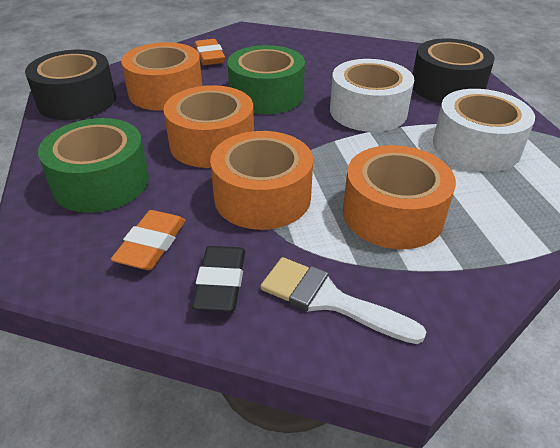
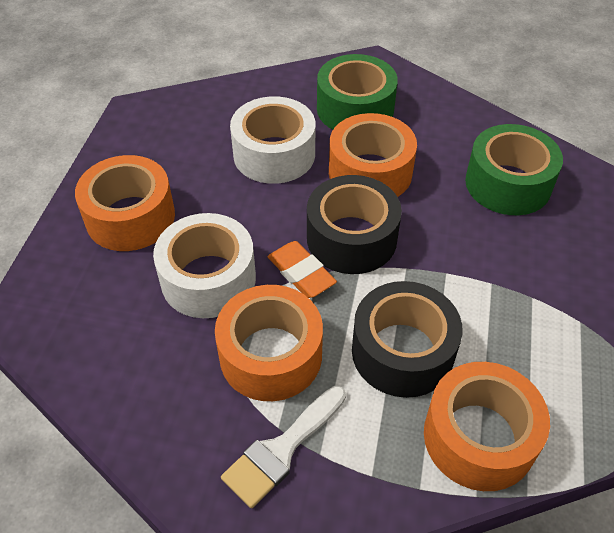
black eraser: 1 -> 0
orange eraser: 2 -> 1

